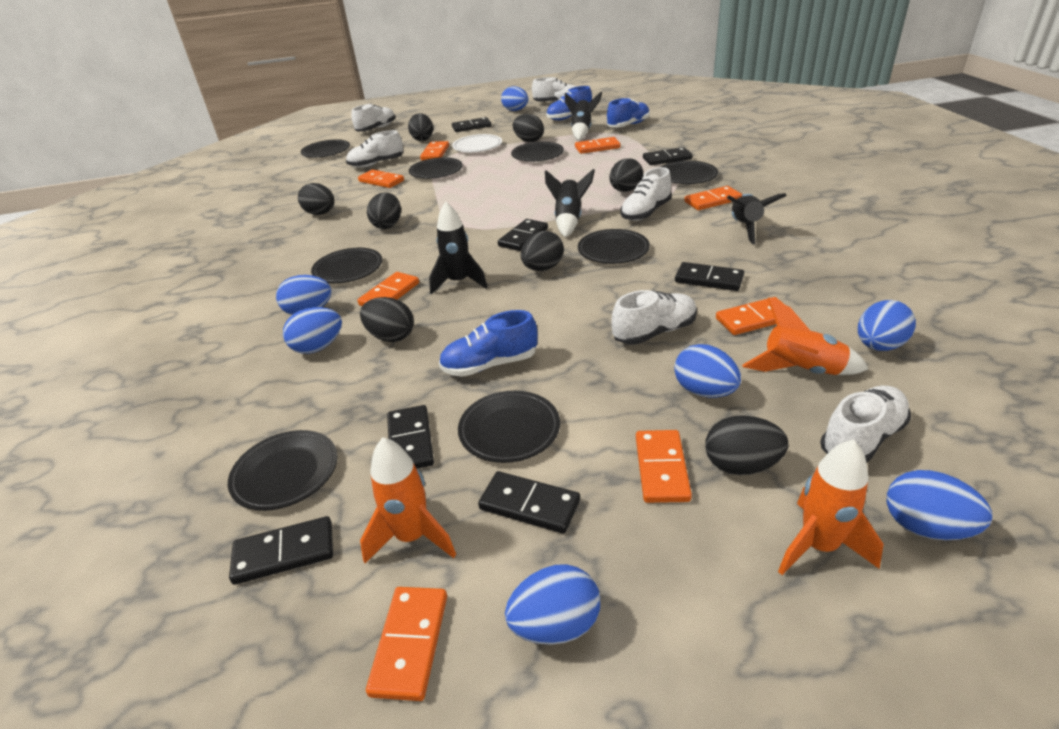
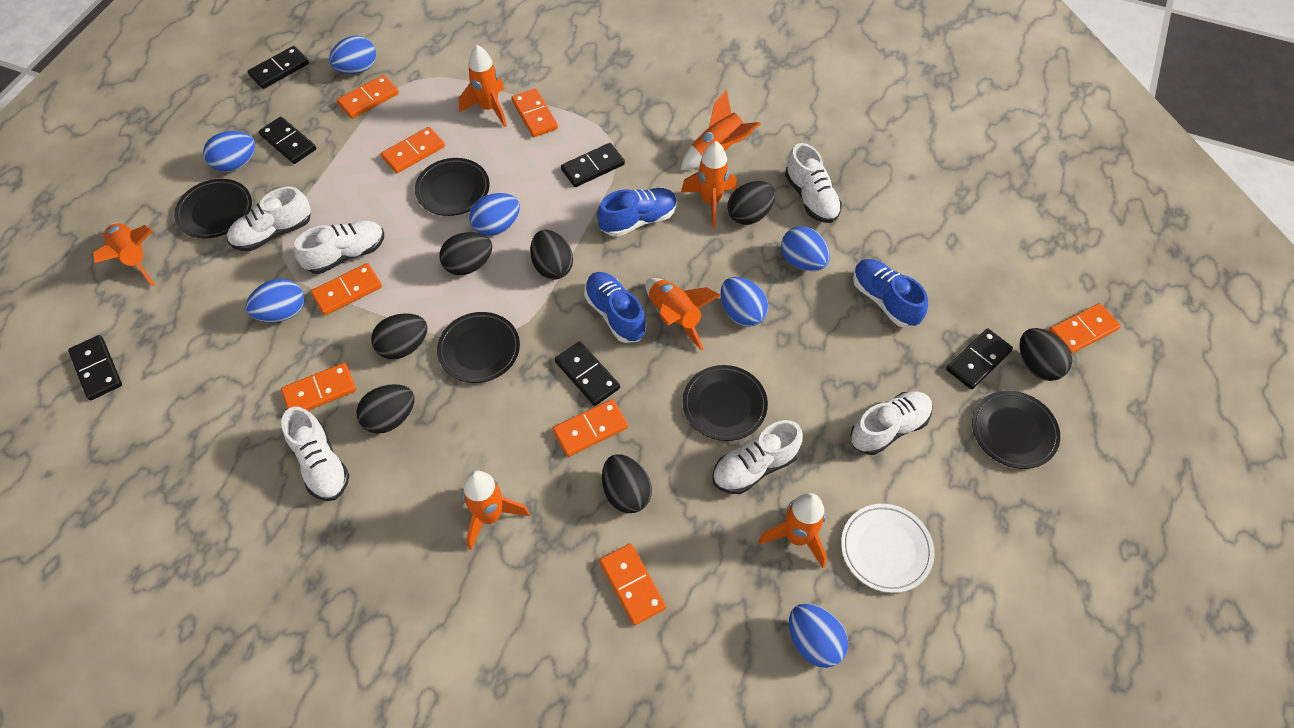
black domino: 7 -> 6
black egg: 8 -> 7
black plate: 8 -> 5
black rocket: 4 -> 0
orange rocket: 3 -> 7

